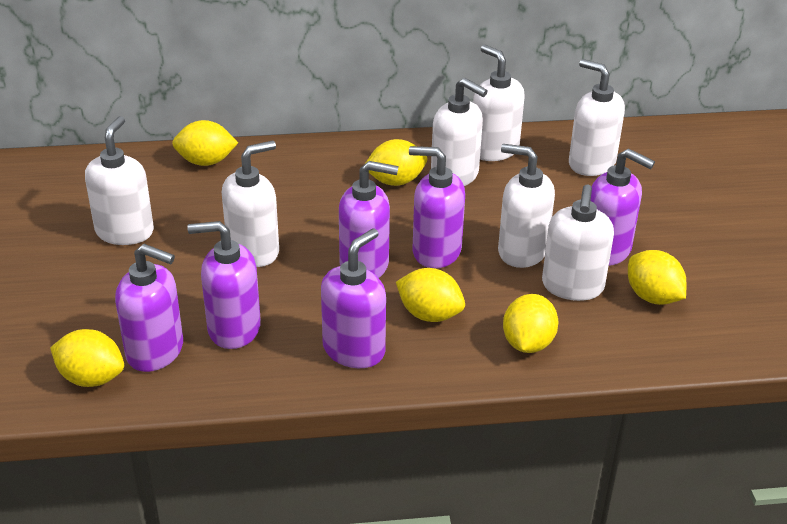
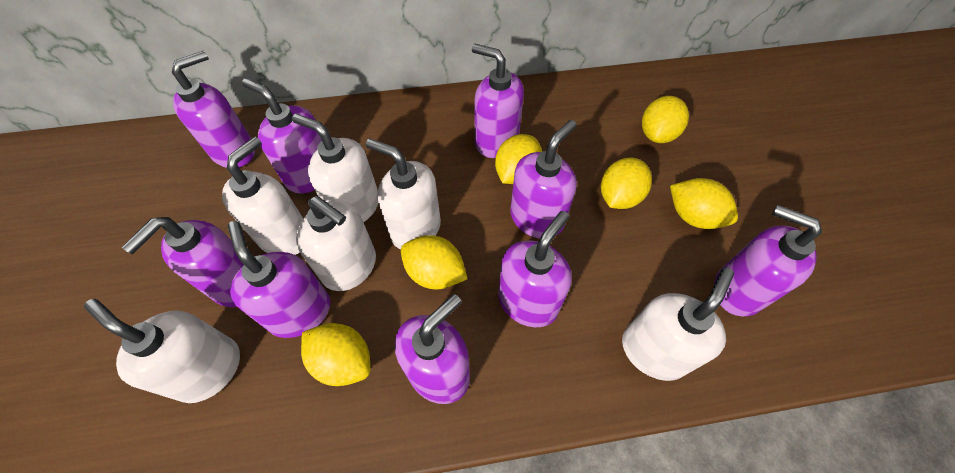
purple soap dispenser: 6 -> 9
white soap dispenser: 7 -> 6

